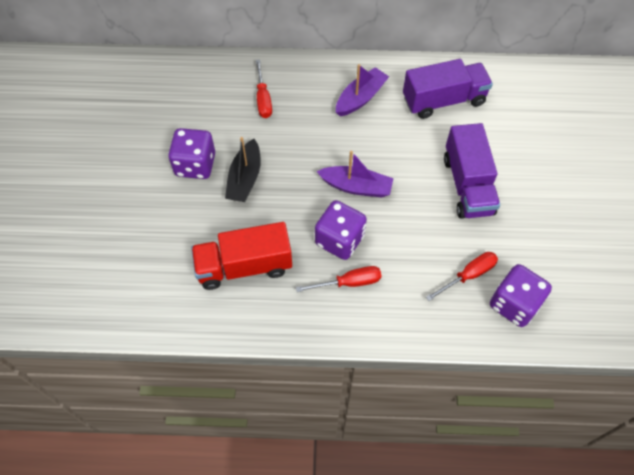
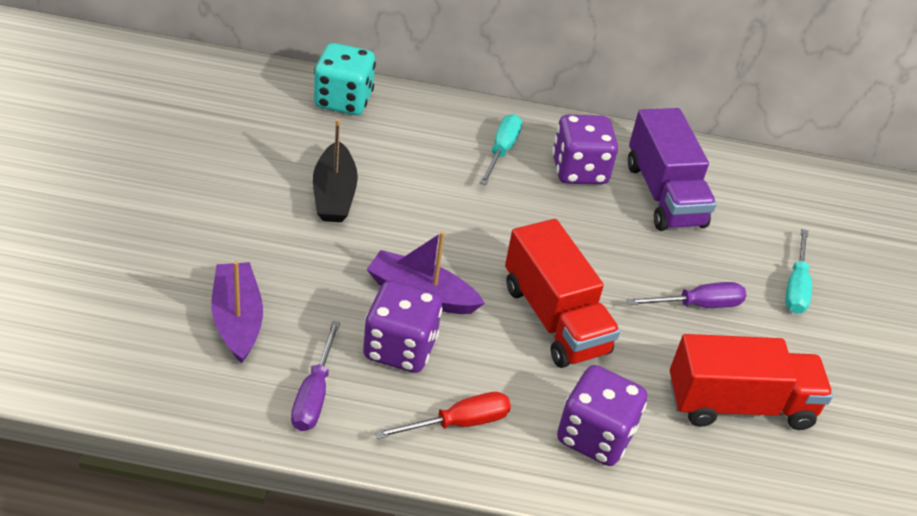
purple screwdriver: 0 -> 2
purple truck: 2 -> 1
red screwdriver: 3 -> 1
red truck: 1 -> 2
turquoise dice: 0 -> 1
turquoise screwdriver: 0 -> 2

